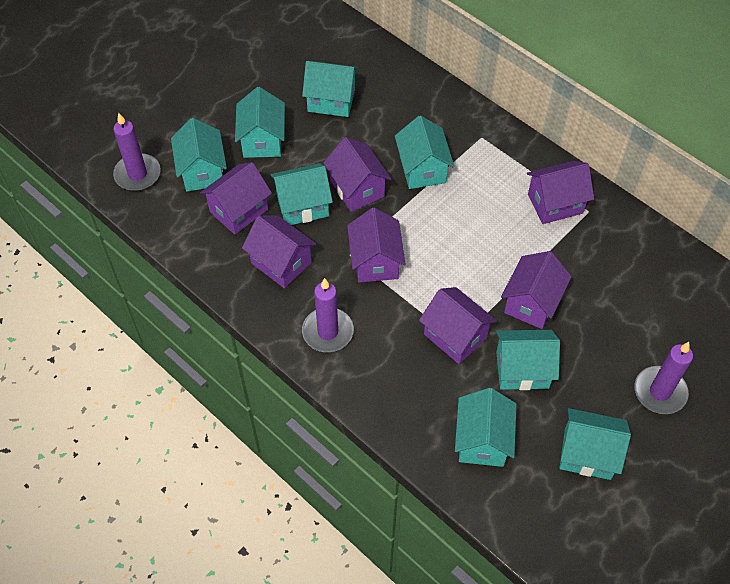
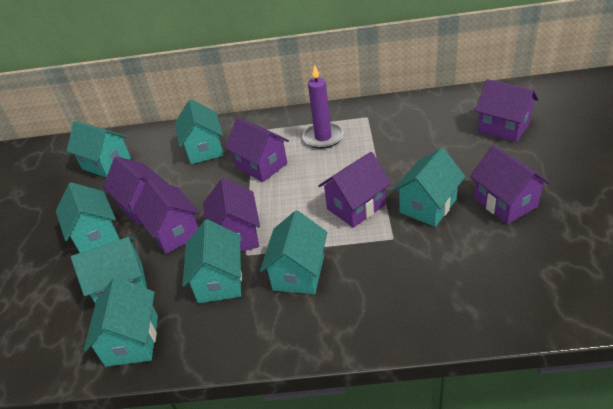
purple candle: 3 -> 1

